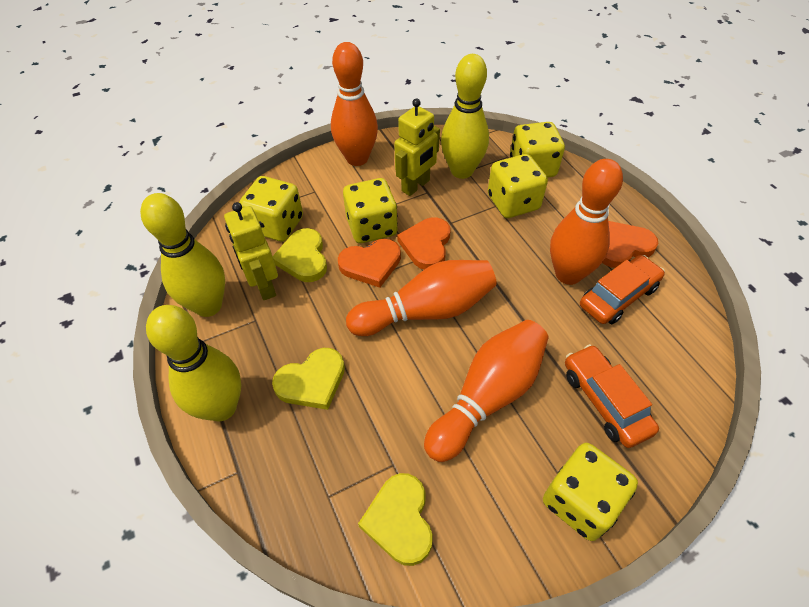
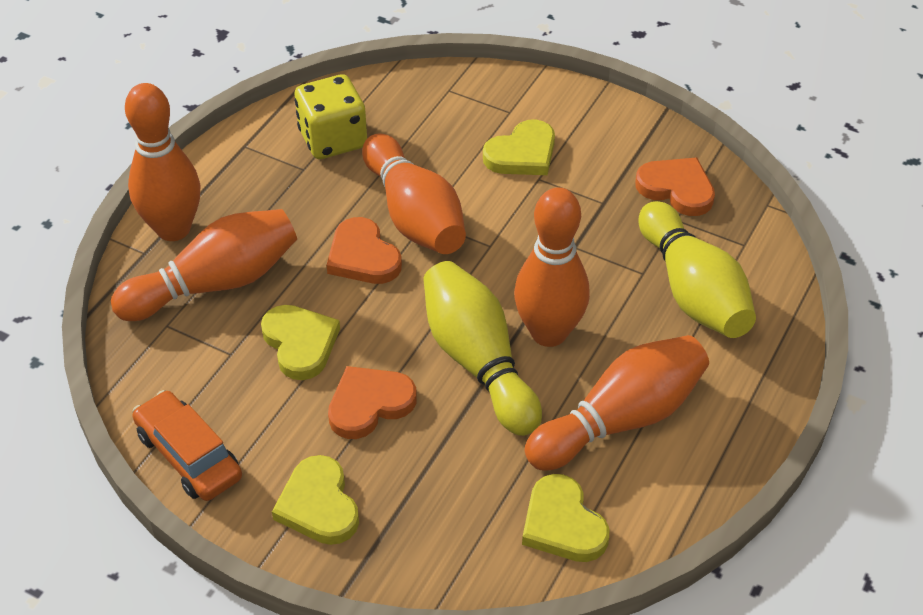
orange bowling pin: 4 -> 5
orange car: 2 -> 1
yellow bowling pin: 3 -> 2
yellow dice: 5 -> 1
yellow heart: 3 -> 4
yellow robot: 2 -> 0

